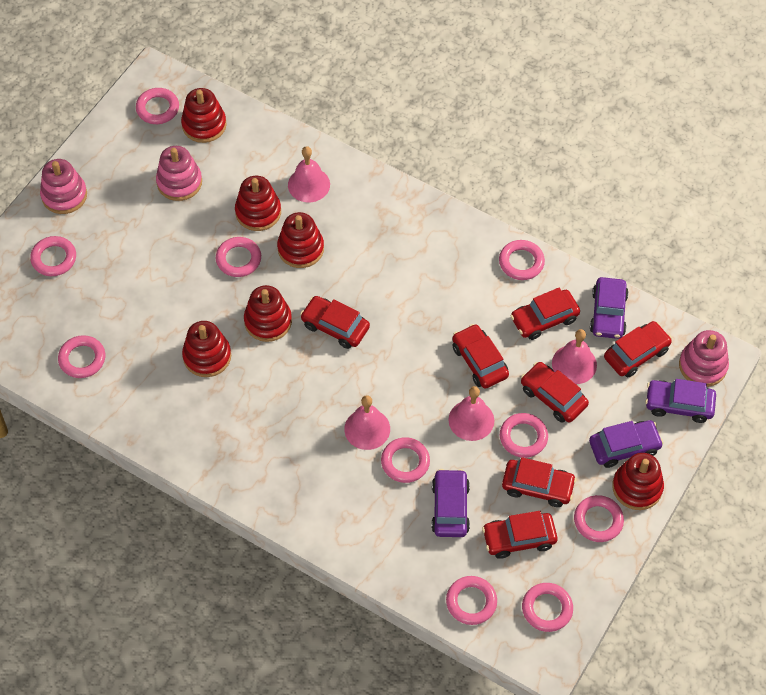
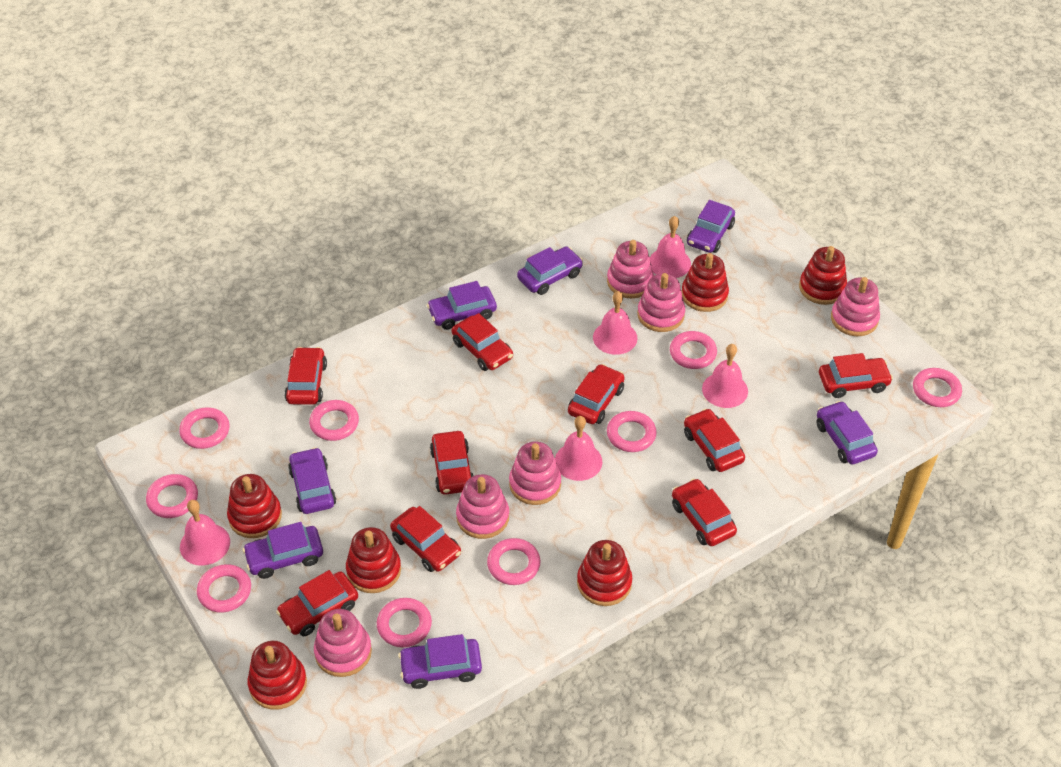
pink bell: 4 -> 5
pink ring: 10 -> 9
pink stacking toy: 3 -> 6
purple car: 4 -> 7
red car: 7 -> 9

